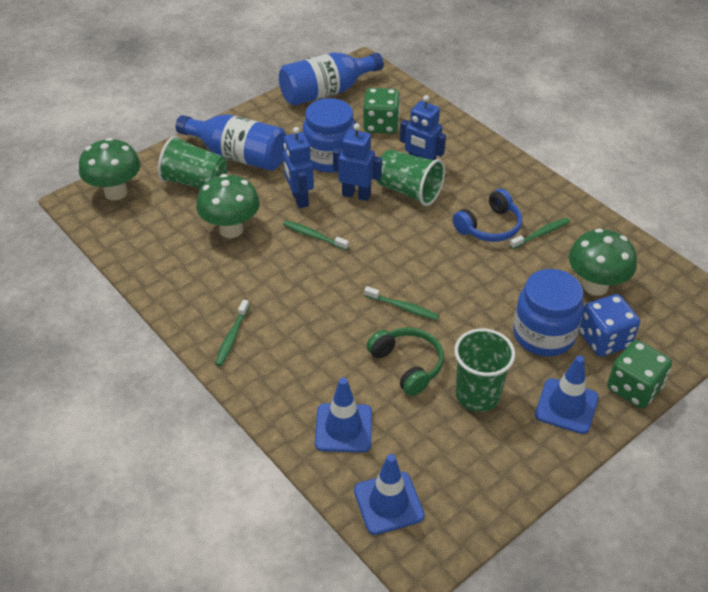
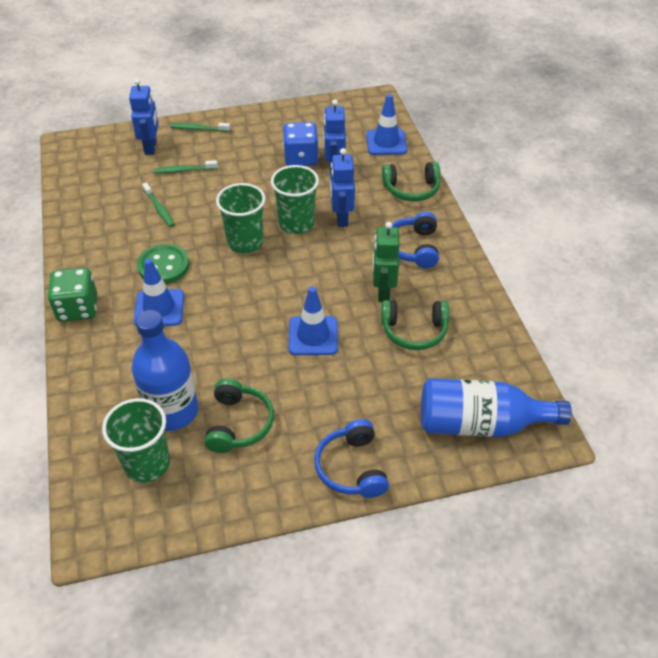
blue headphones: 1 -> 2
blue jar: 2 -> 0
green button: 0 -> 1
green dice: 2 -> 1
green headphones: 1 -> 3
green mushroom: 3 -> 0
green robot: 0 -> 1
green toothbrush: 4 -> 3

